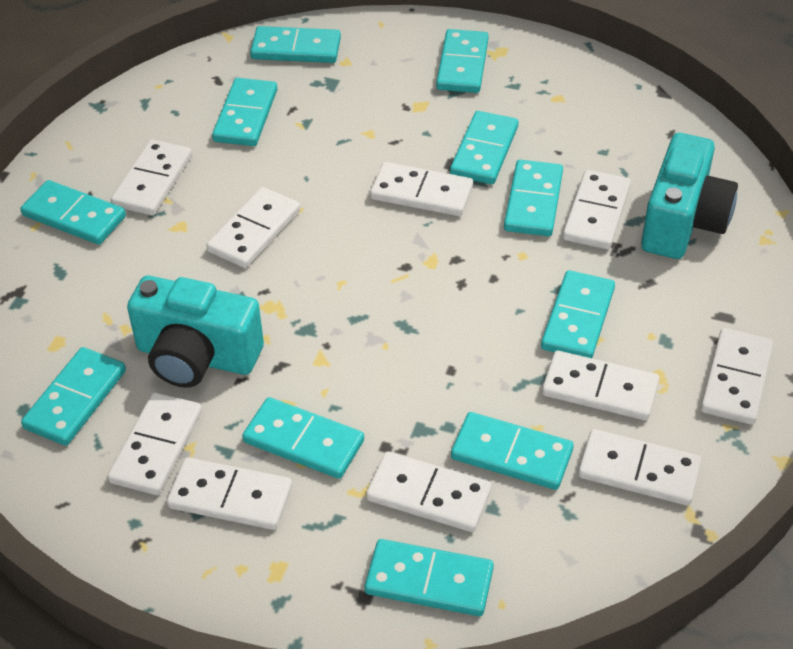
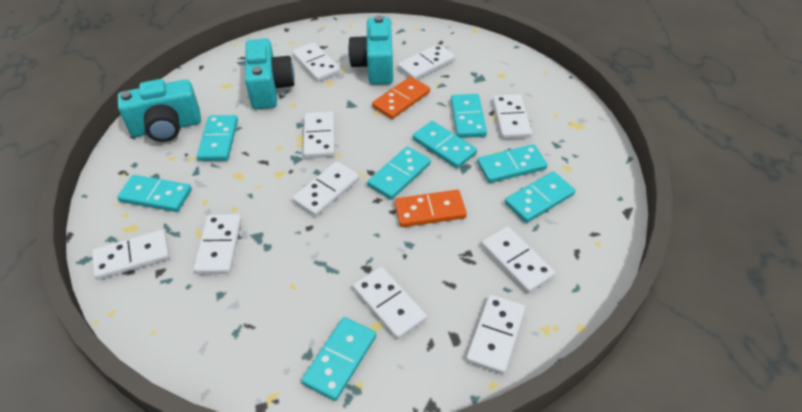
orange domino: 0 -> 2
turquoise camera: 2 -> 3
turquoise domino: 11 -> 8

